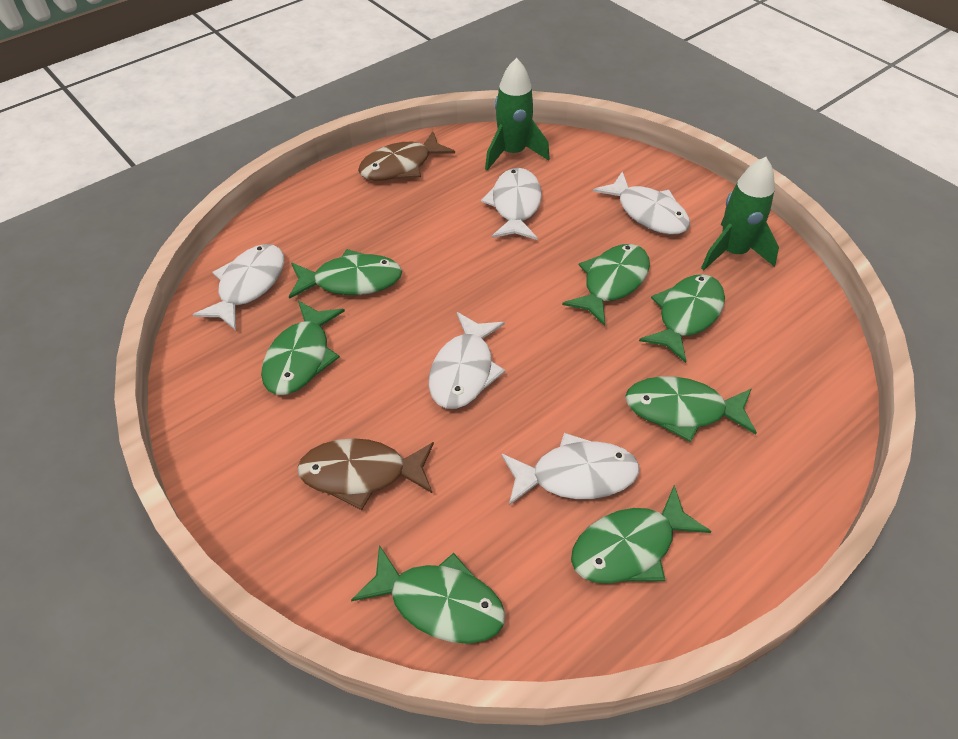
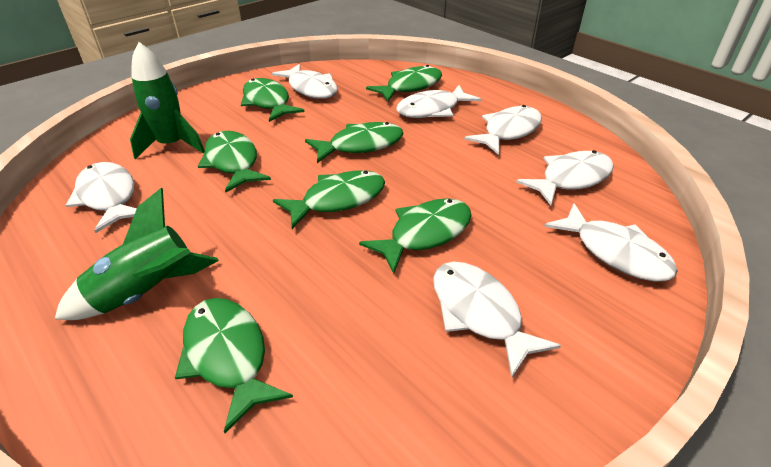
brown fish: 2 -> 0
white fish: 5 -> 7

